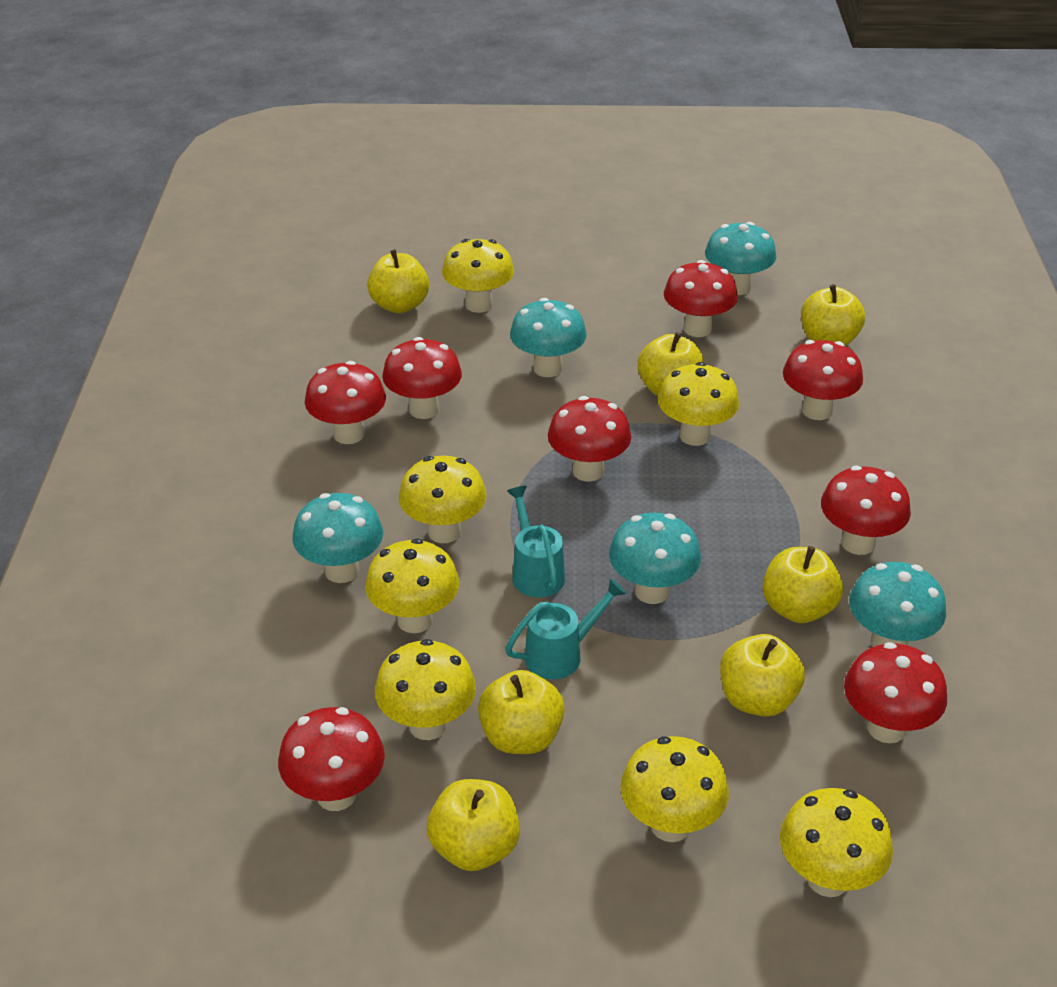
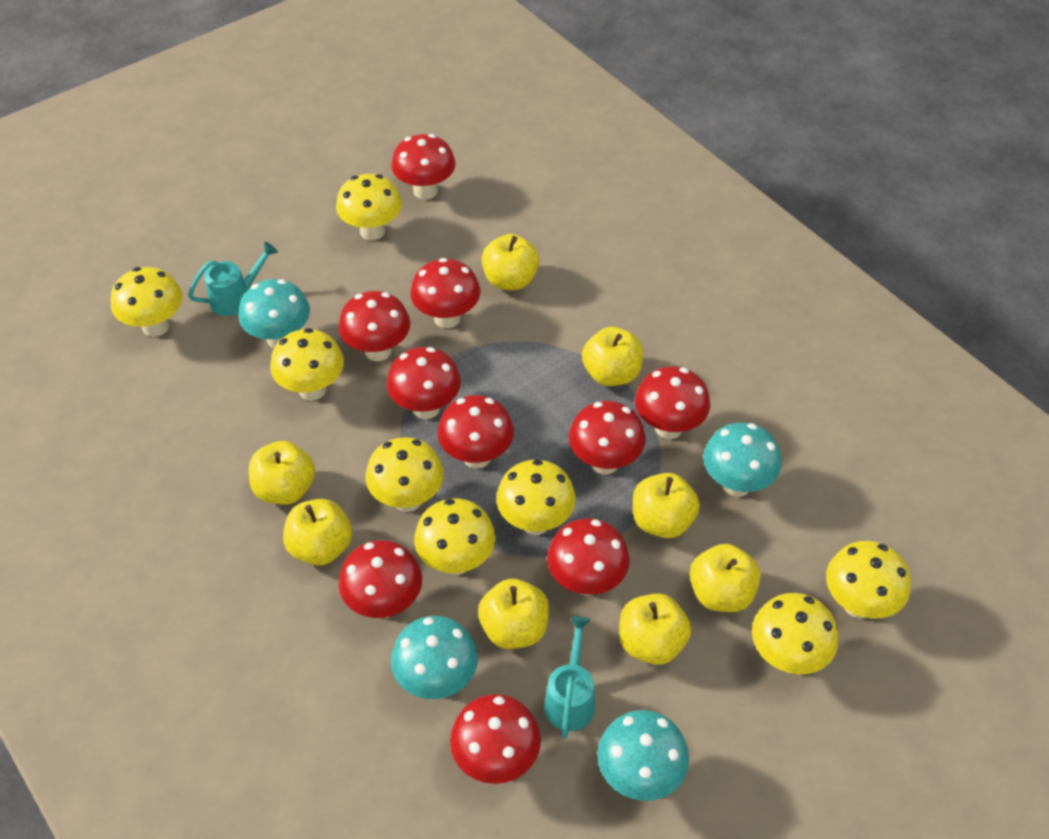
red mushroom: 8 -> 10
turquoise mushroom: 5 -> 4
yellow apple: 7 -> 8
yellow mushroom: 7 -> 8

